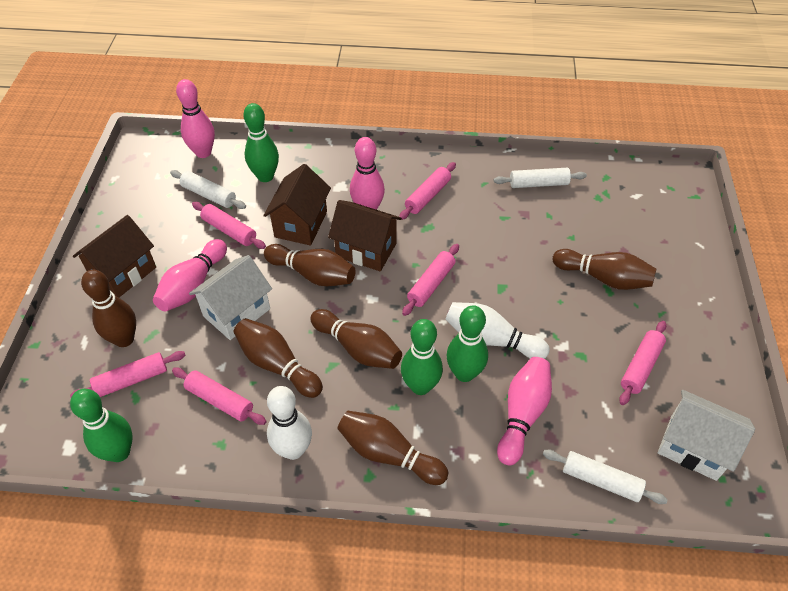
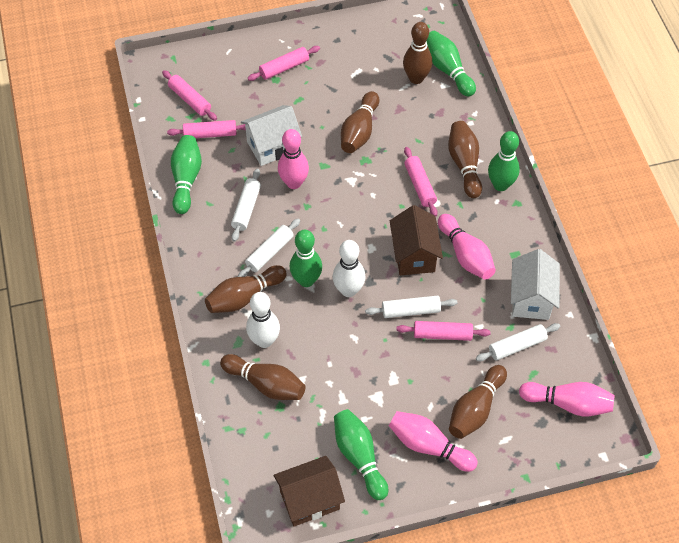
brown house: 3 -> 2
green bowling pin: 4 -> 5
pink rolling pin: 6 -> 5
white rolling pin: 3 -> 4

